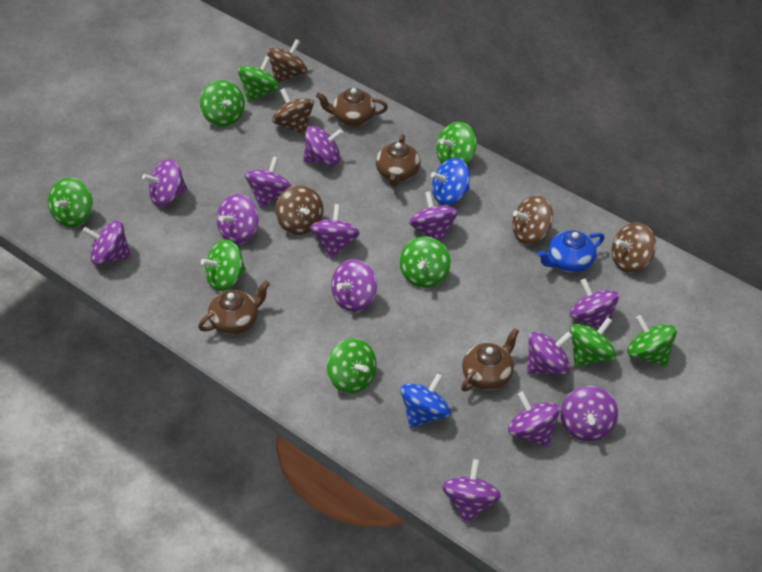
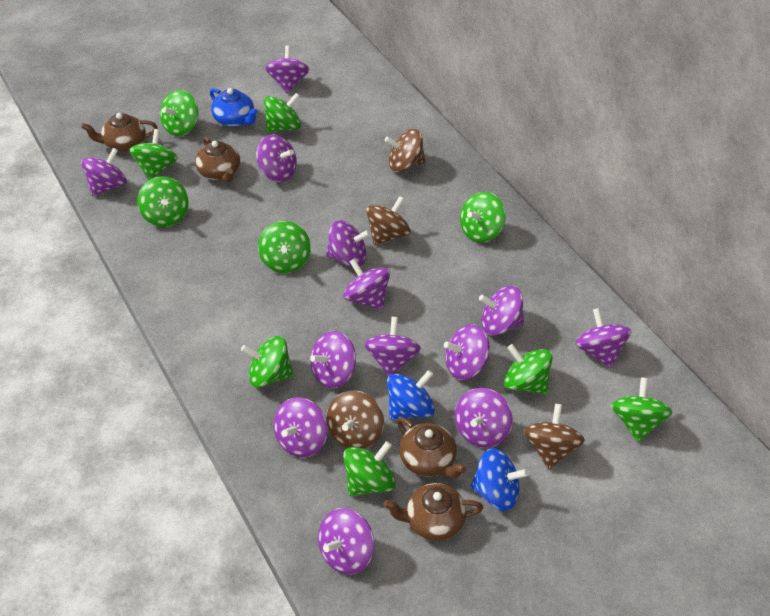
brown spinning top: 5 -> 4
green spinning top: 9 -> 10

